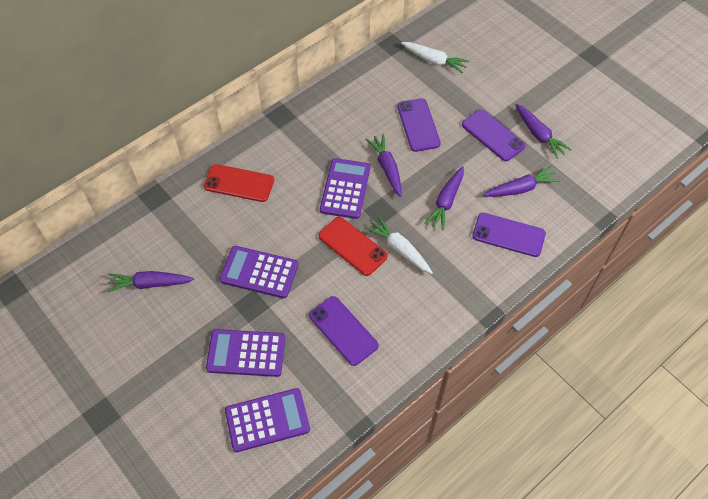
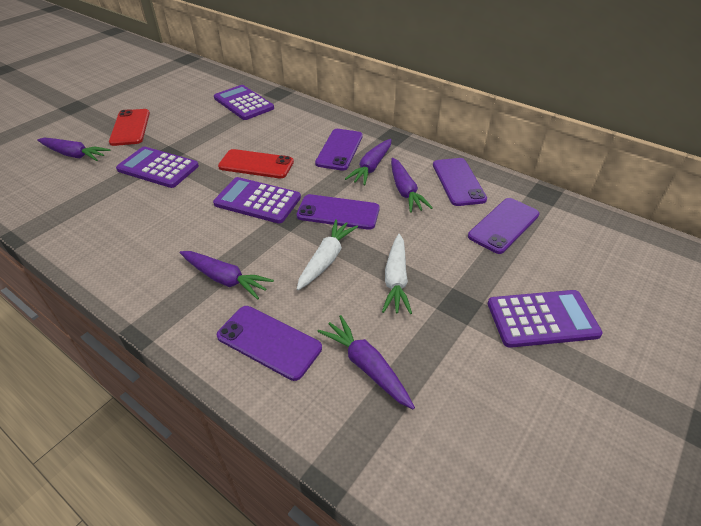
purple phone: 4 -> 5

